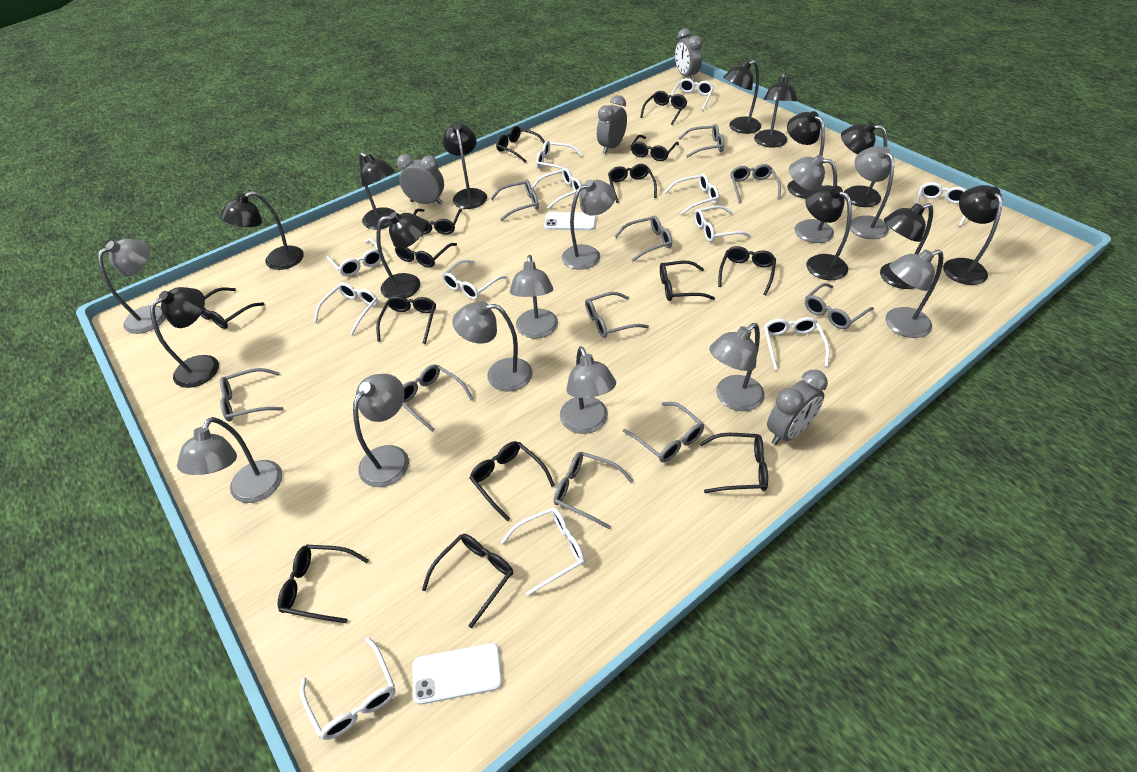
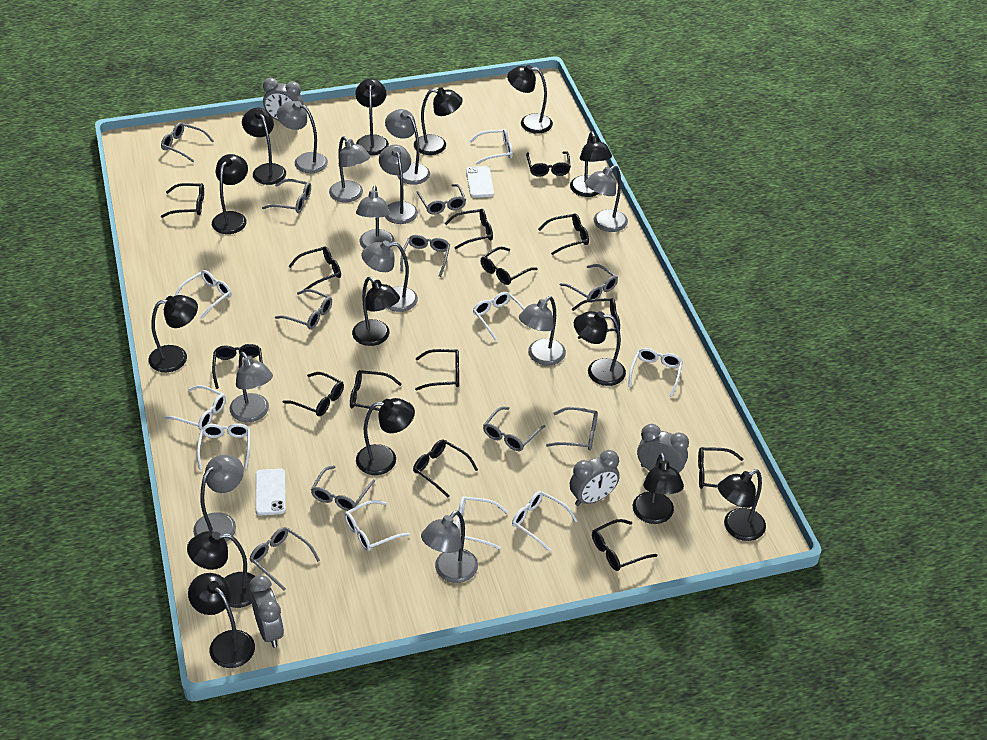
black lamp: 12 -> 14
white glasses: 12 -> 9

